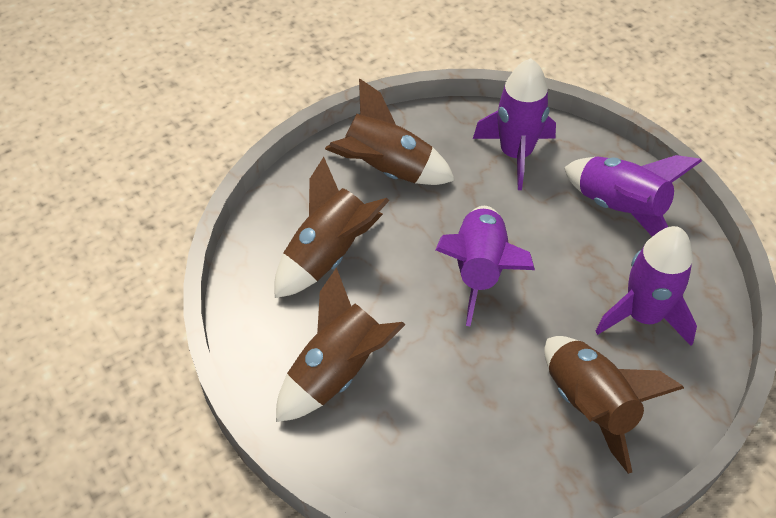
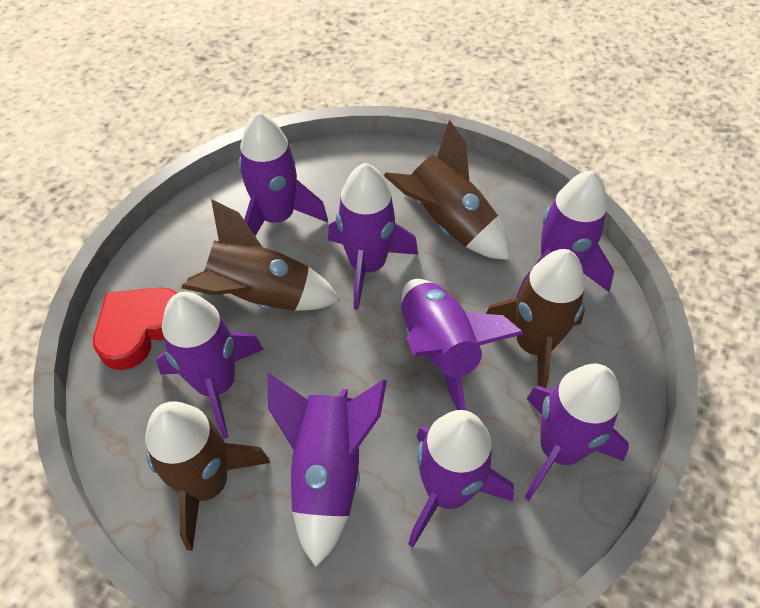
purple rocket: 4 -> 8
red heart: 0 -> 1

